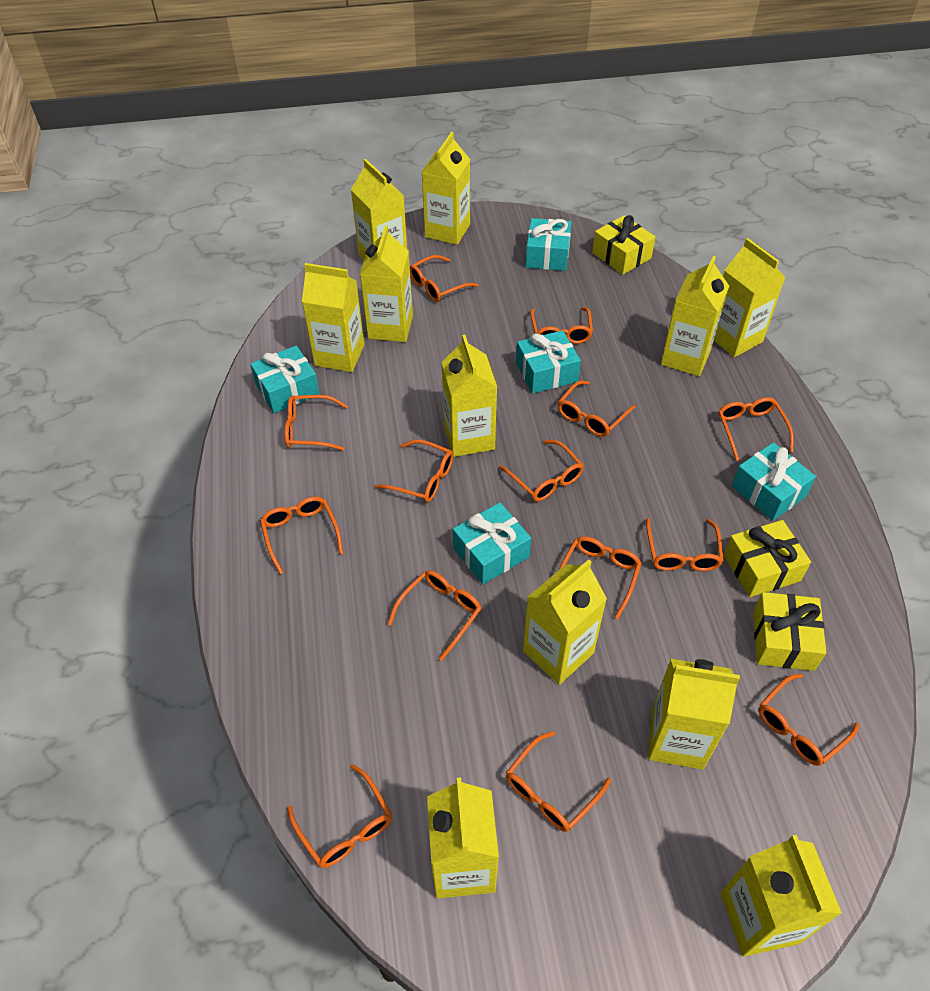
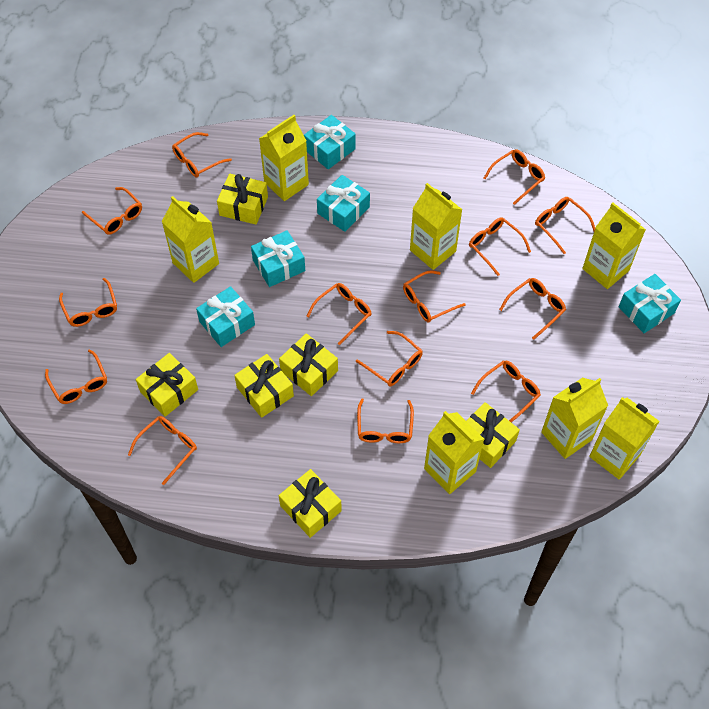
yellow carton: 11 -> 7
yellow gift: 3 -> 6

